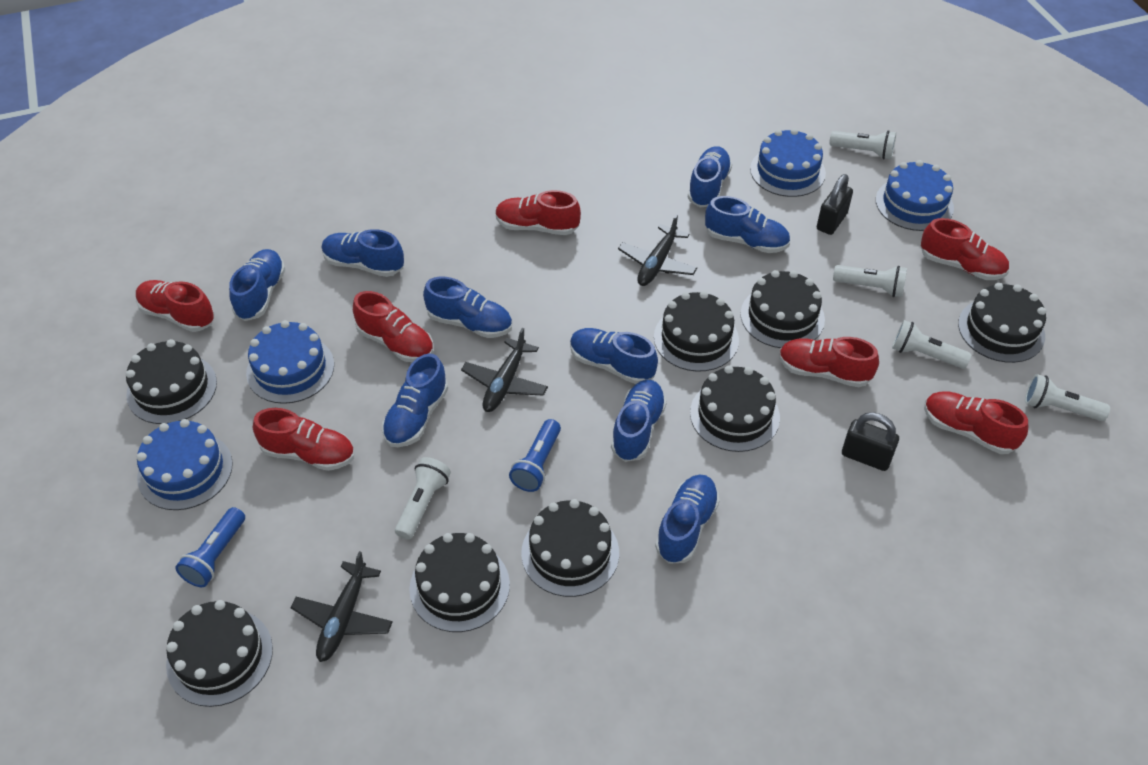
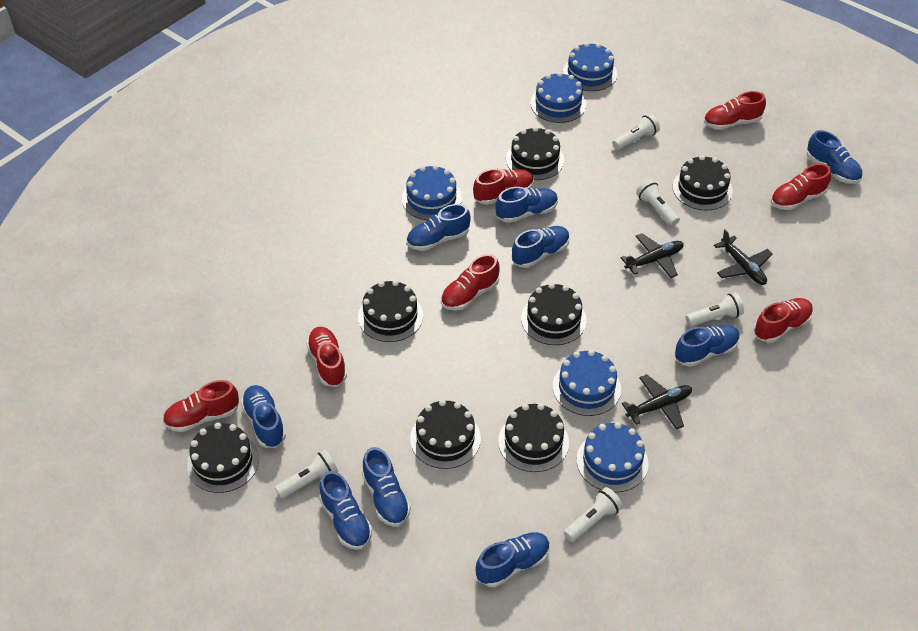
black cake: 8 -> 7
black padlock: 2 -> 0
blue cake: 4 -> 5
blue flashlight: 2 -> 0

